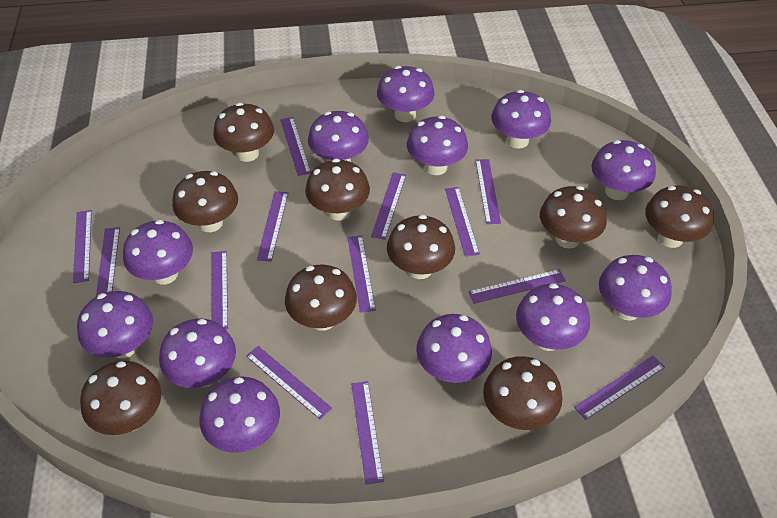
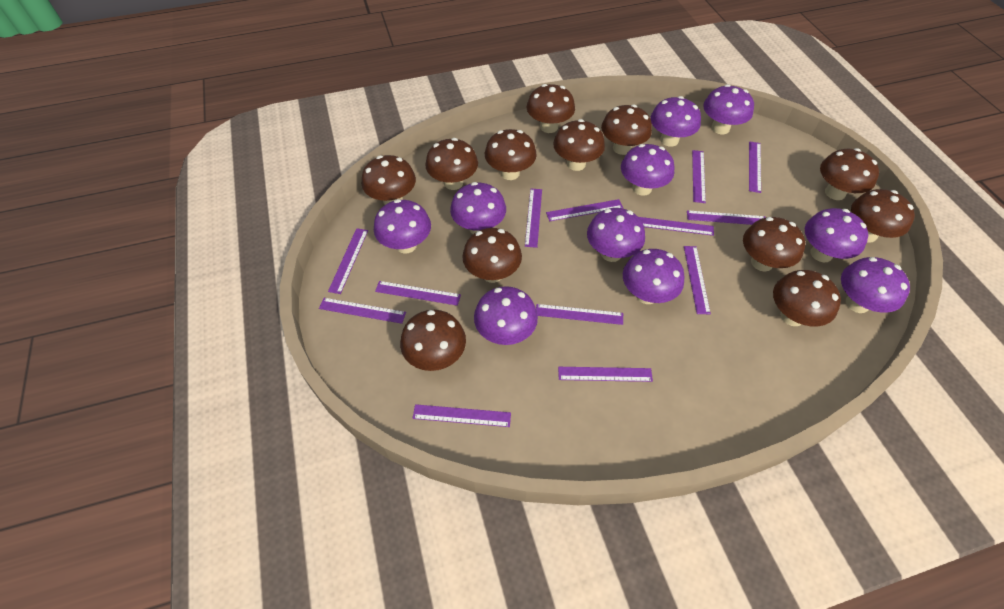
brown mushroom: 9 -> 12
purple mushroom: 12 -> 10

